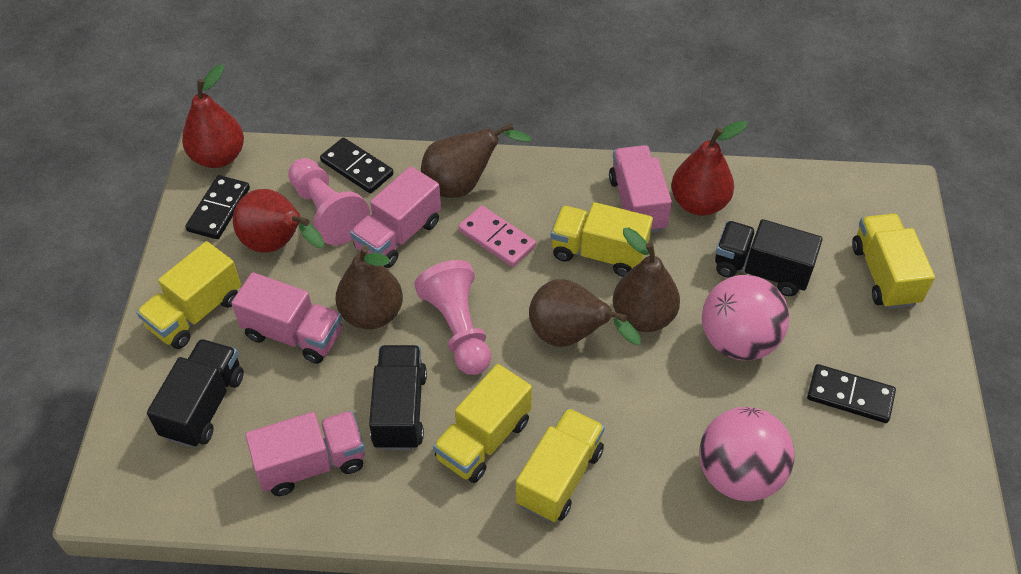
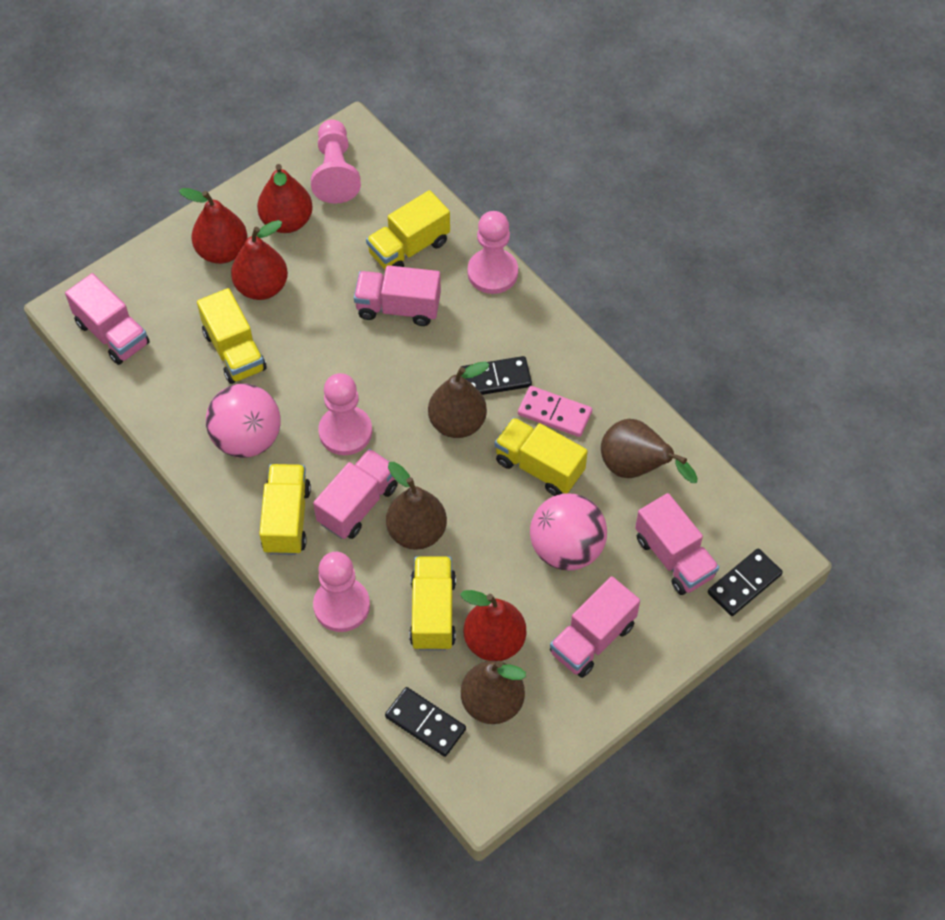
black truck: 3 -> 0
pink pawn: 2 -> 4
pink truck: 4 -> 5
red pear: 3 -> 4

